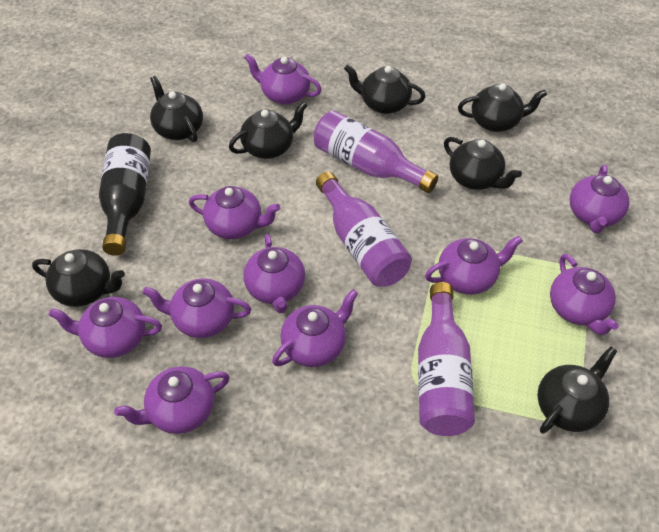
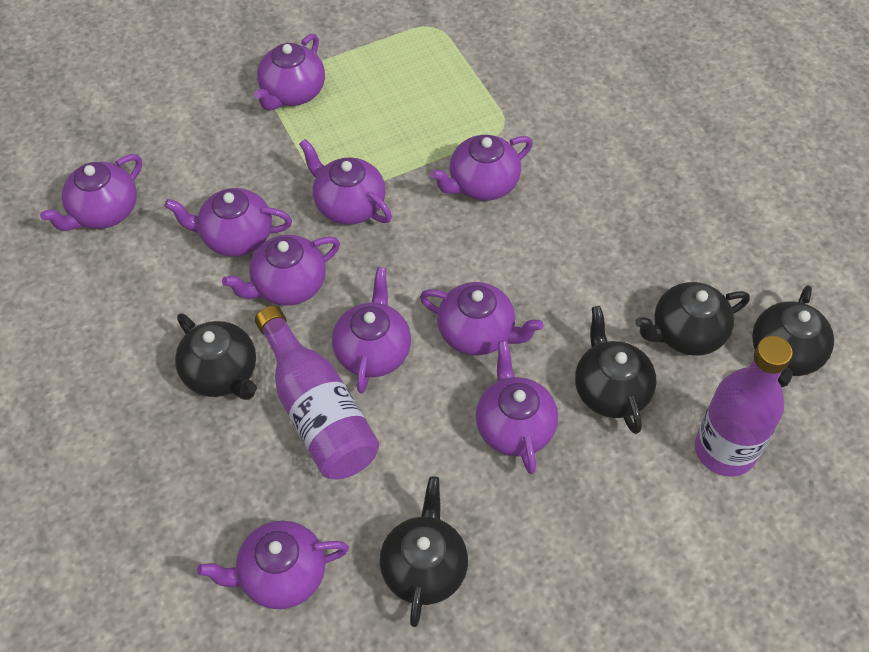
black bottle: 1 -> 0
black teapot: 7 -> 5
purple bottle: 3 -> 2

